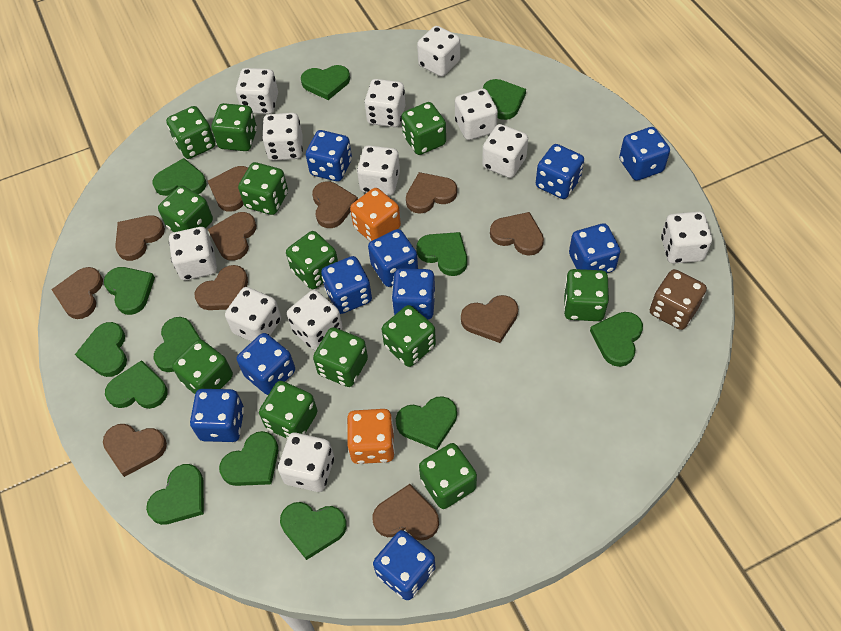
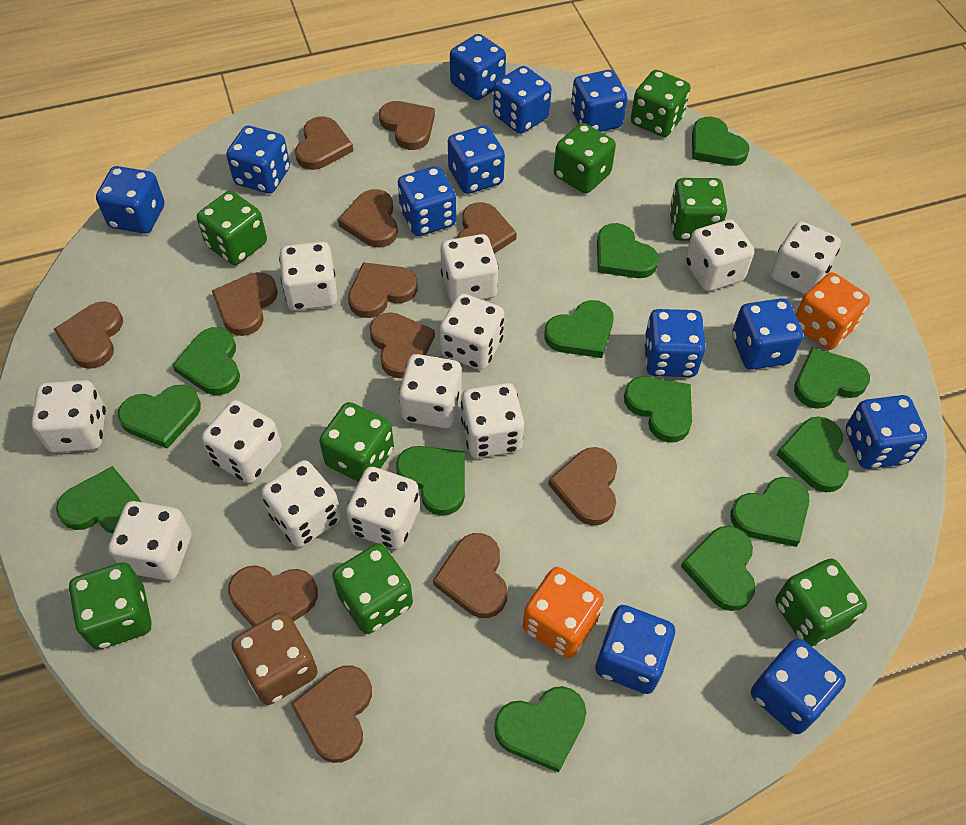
blue dice: 10 -> 12
brown heart: 11 -> 12
green dice: 12 -> 8

